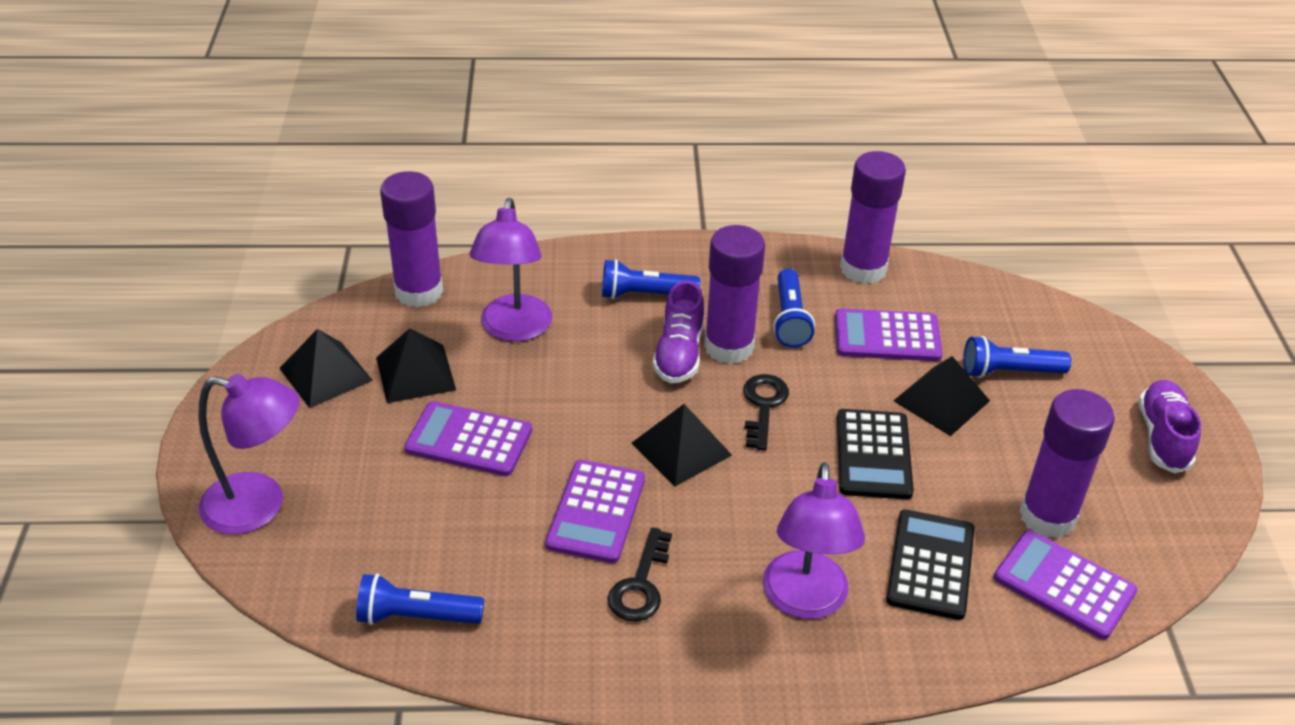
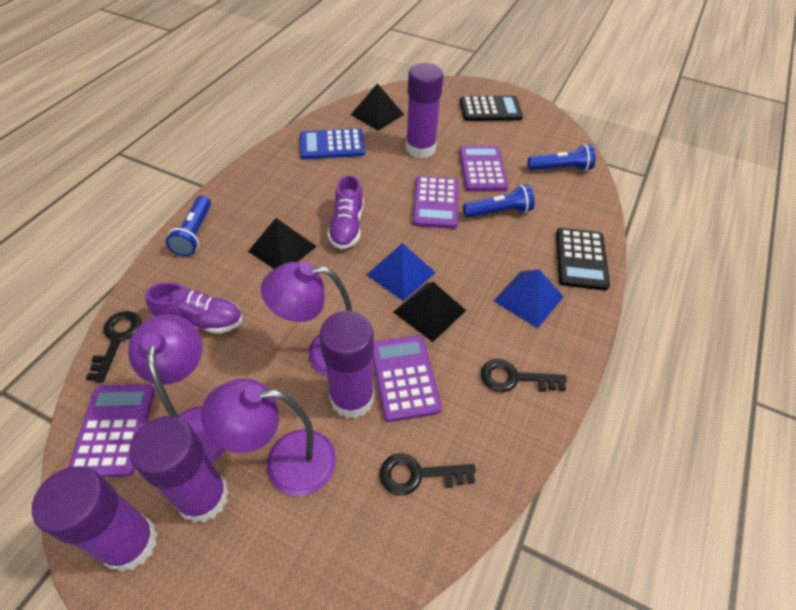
black key: 2 -> 3
black pyramid: 4 -> 3
blue calculator: 0 -> 1
blue flashlight: 4 -> 3
blue pyramid: 0 -> 2

